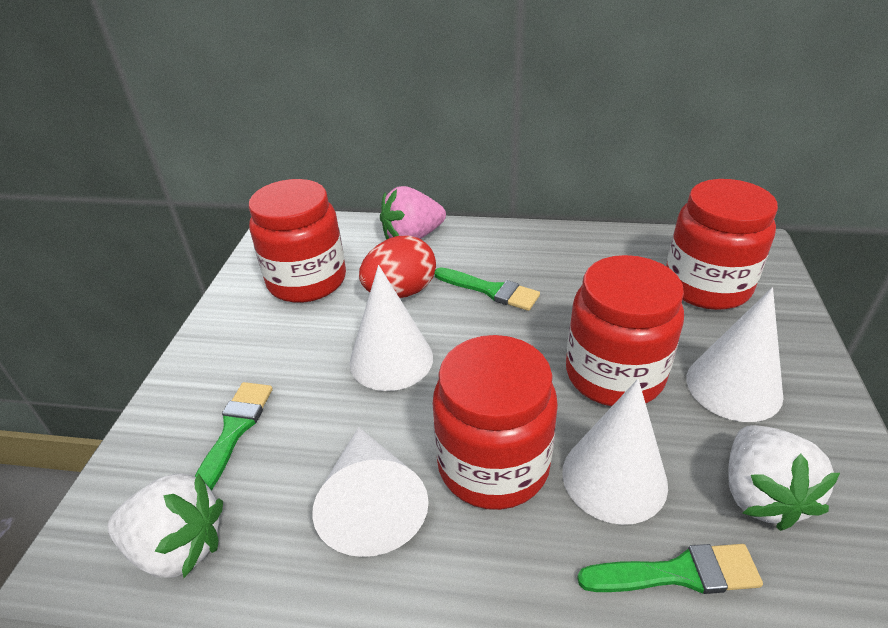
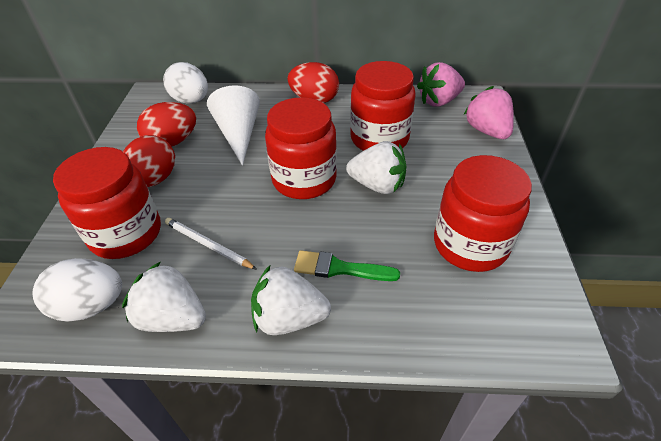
green brush: 3 -> 1
pink strawberry: 1 -> 2
red egg: 1 -> 3
white cone: 4 -> 1
white egg: 0 -> 2
white pencil: 0 -> 1
white strawberry: 2 -> 3

